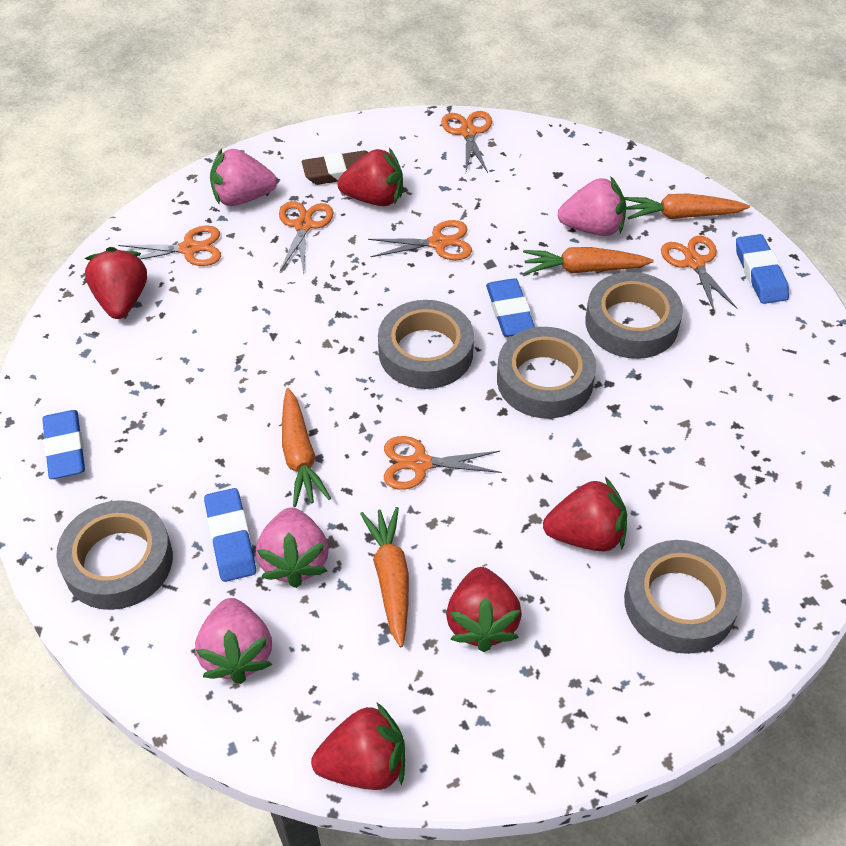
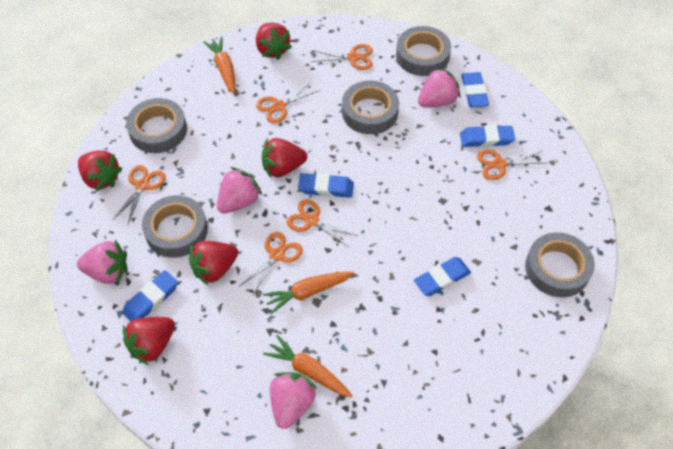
blue eraser: 4 -> 5
brown eraser: 1 -> 0
orange carrot: 4 -> 3

